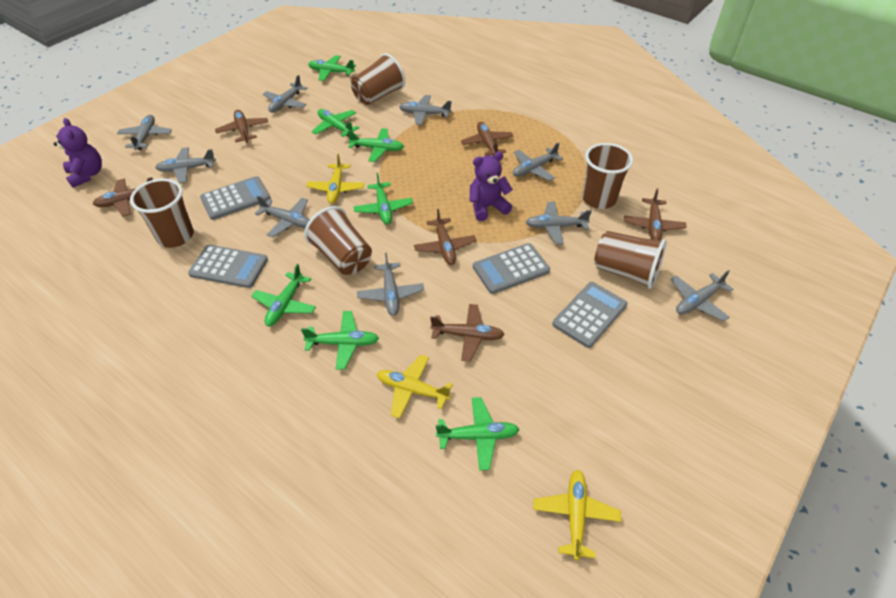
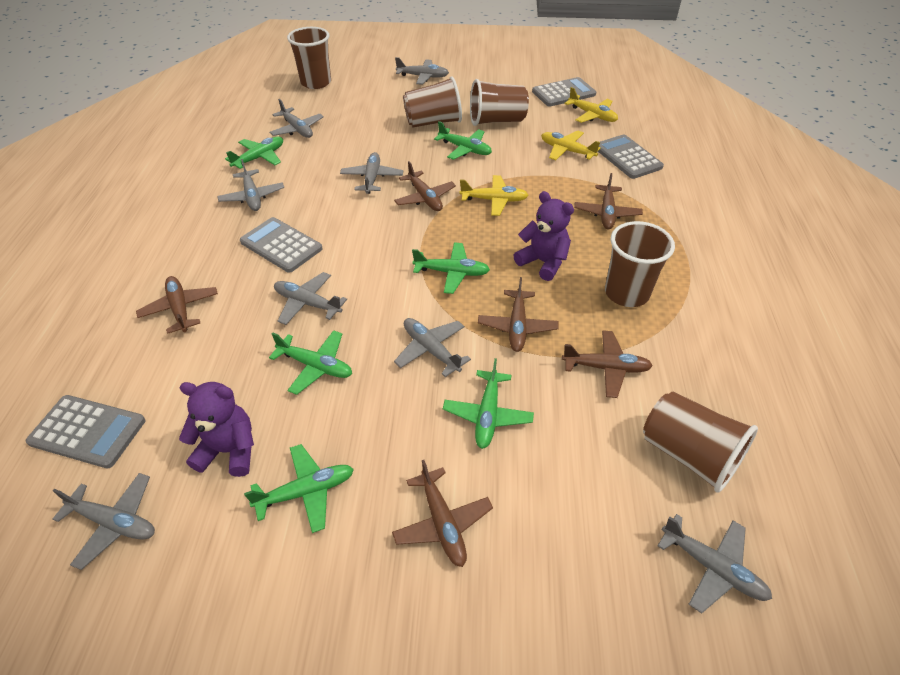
green plane: 7 -> 6
grey plane: 9 -> 8

